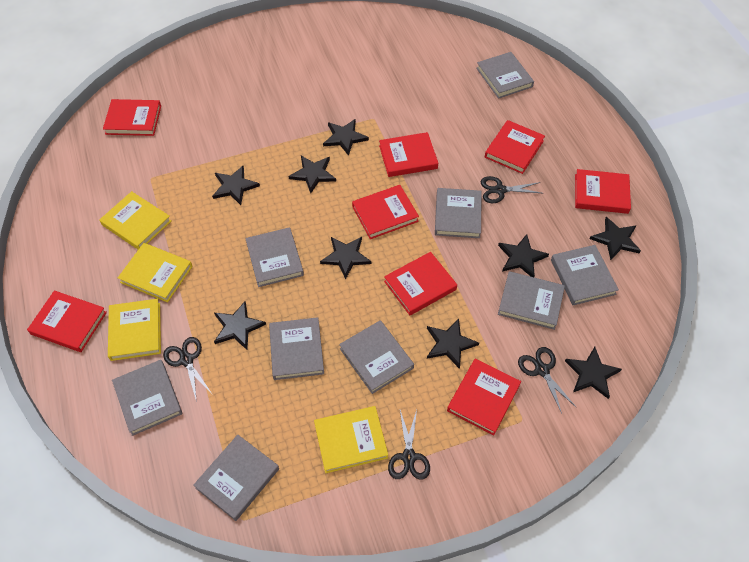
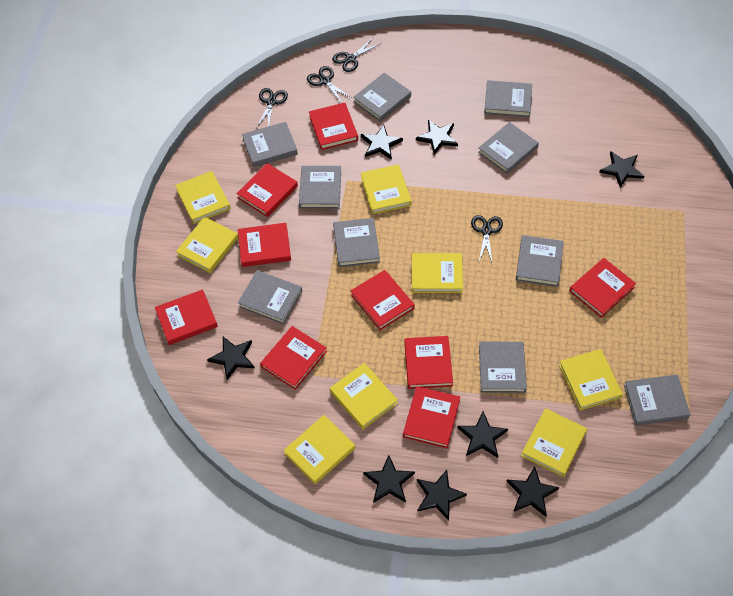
black star: 9 -> 8
grey book: 9 -> 10
red book: 8 -> 9
yellow book: 4 -> 8

